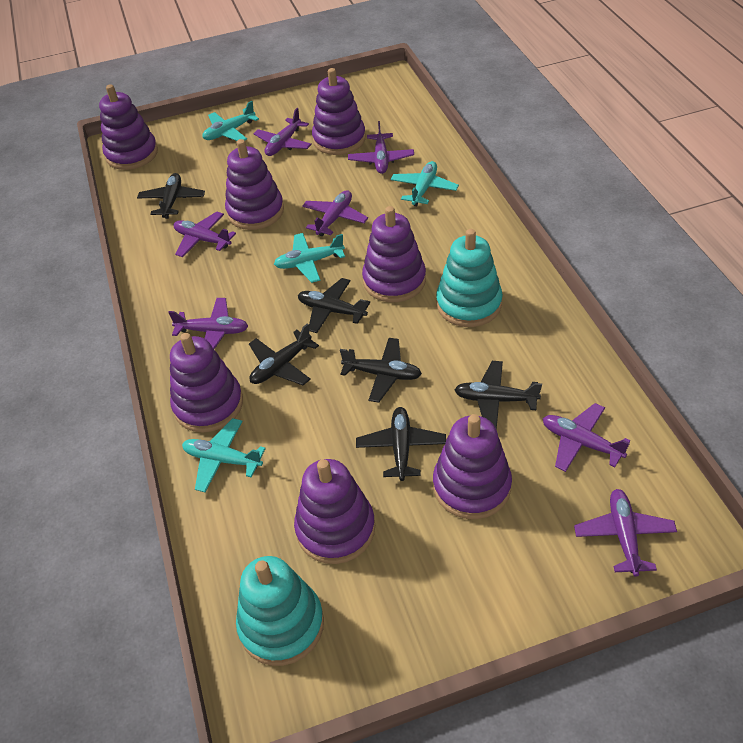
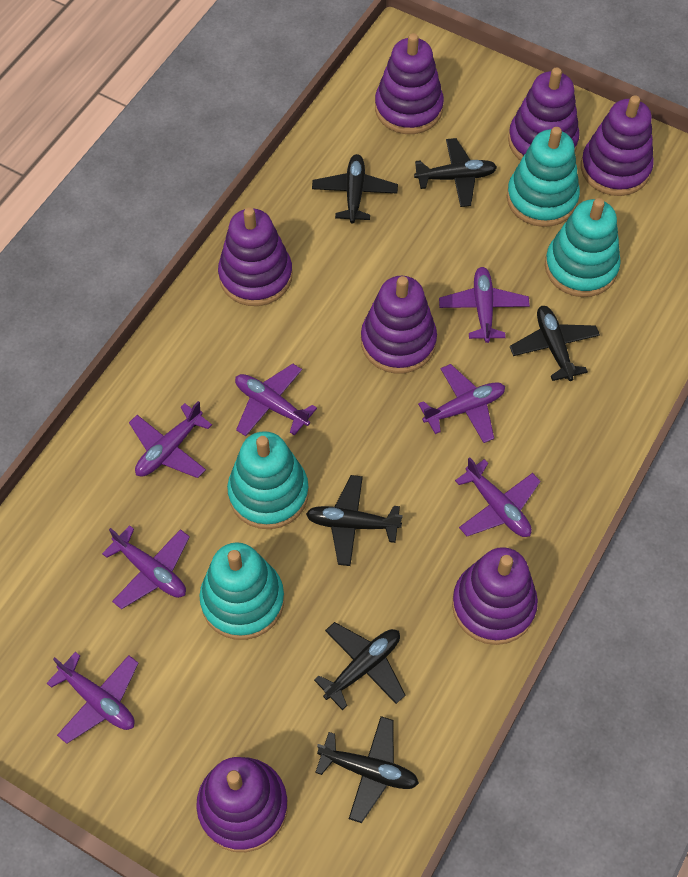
turquoise plane: 4 -> 0
turquoise stacking toy: 2 -> 4

